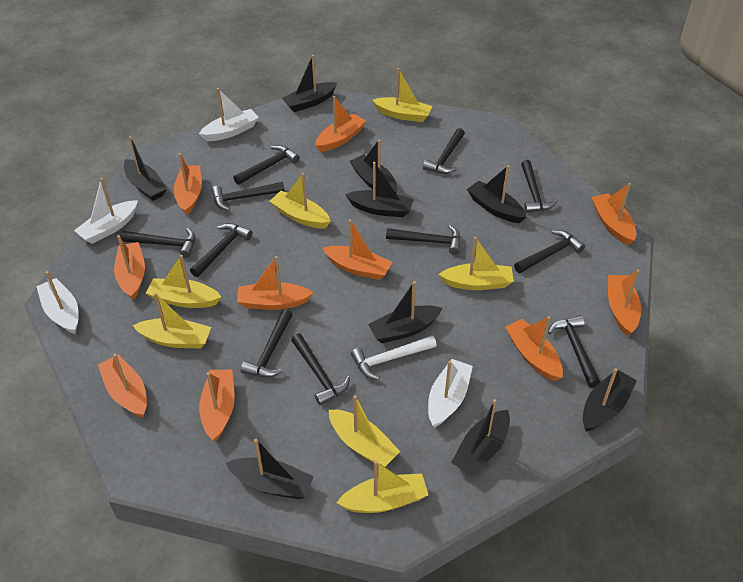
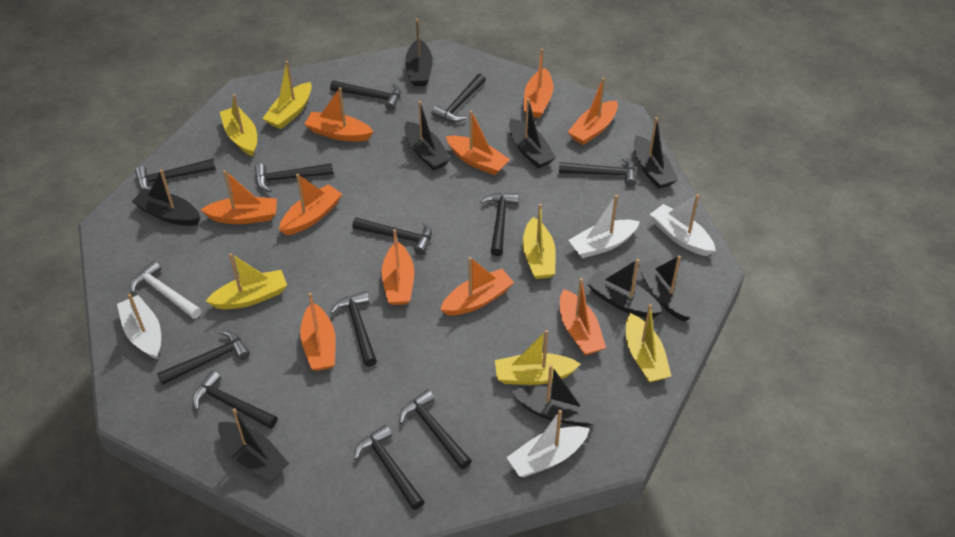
black hammer: 11 -> 12
yellow boat: 7 -> 6

